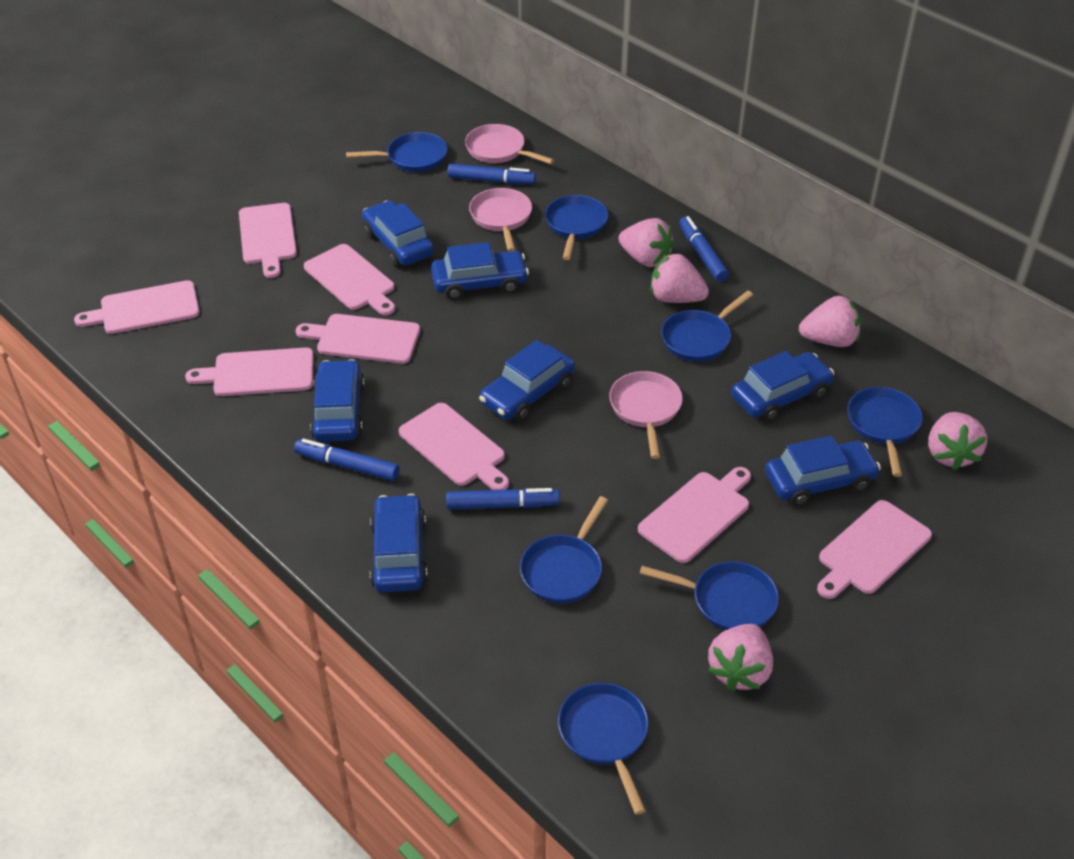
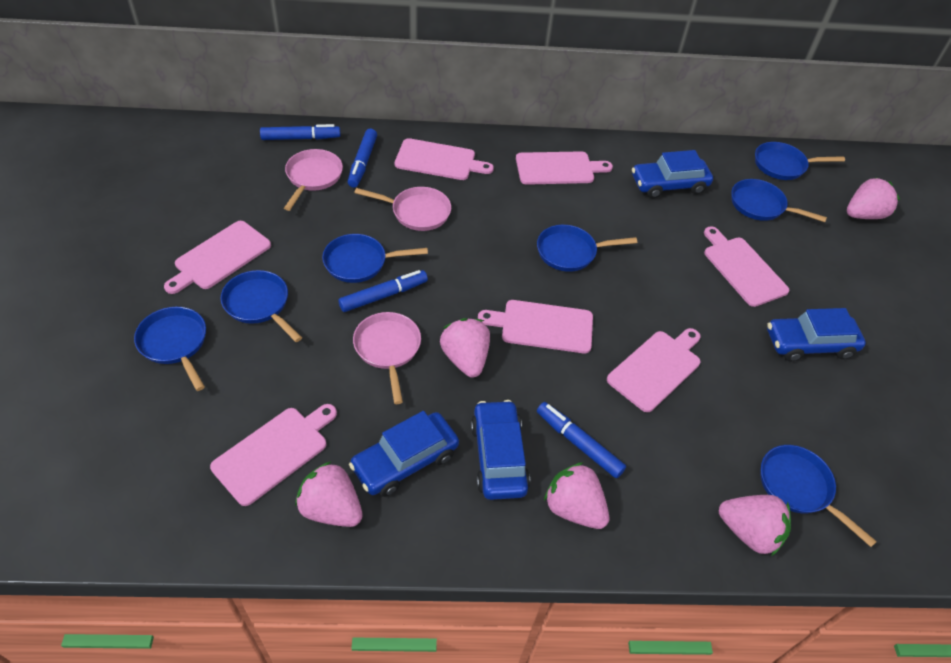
blue car: 7 -> 4
pink cutting board: 8 -> 7

